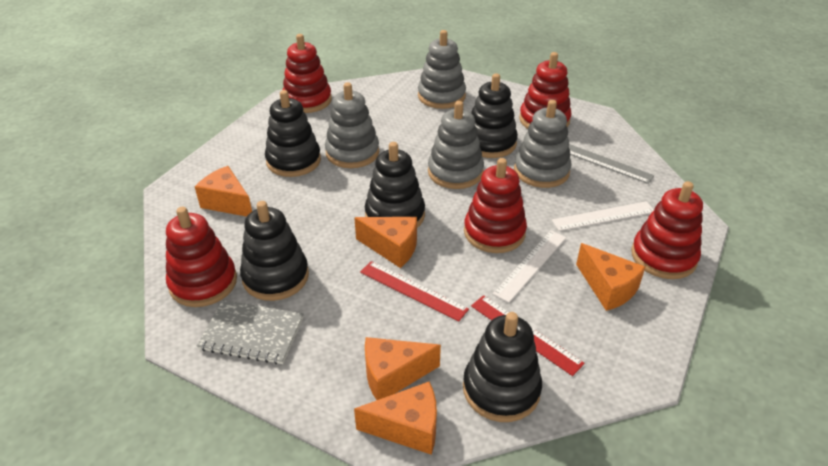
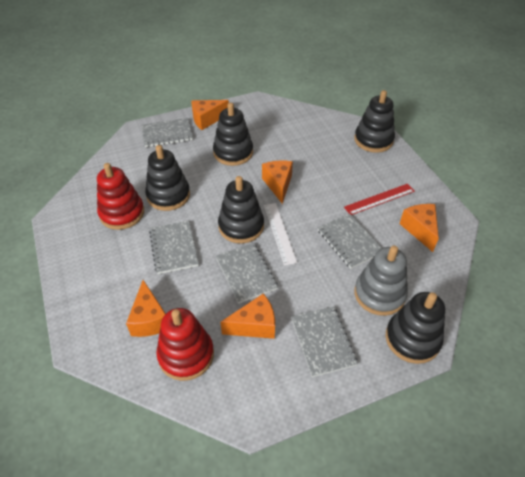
grey notebook: 1 -> 5
grey ruler: 1 -> 0
grey stacking toy: 4 -> 1
red ruler: 2 -> 1
red stacking toy: 5 -> 2
white ruler: 2 -> 1

